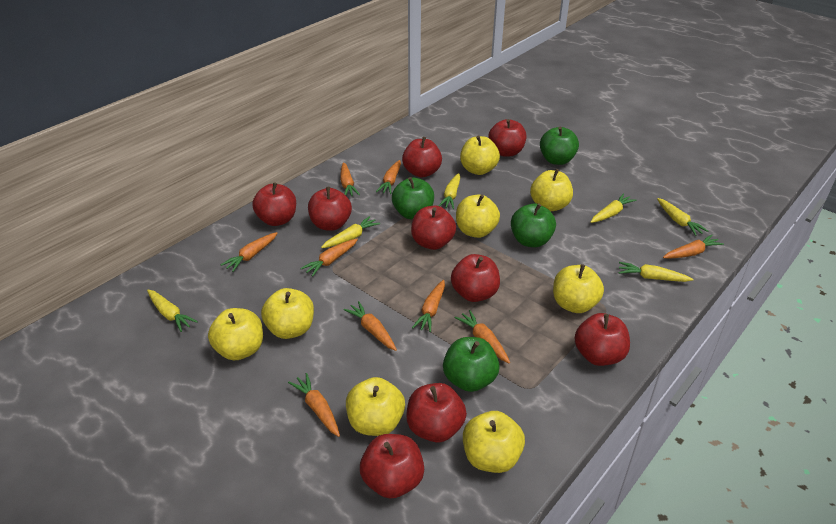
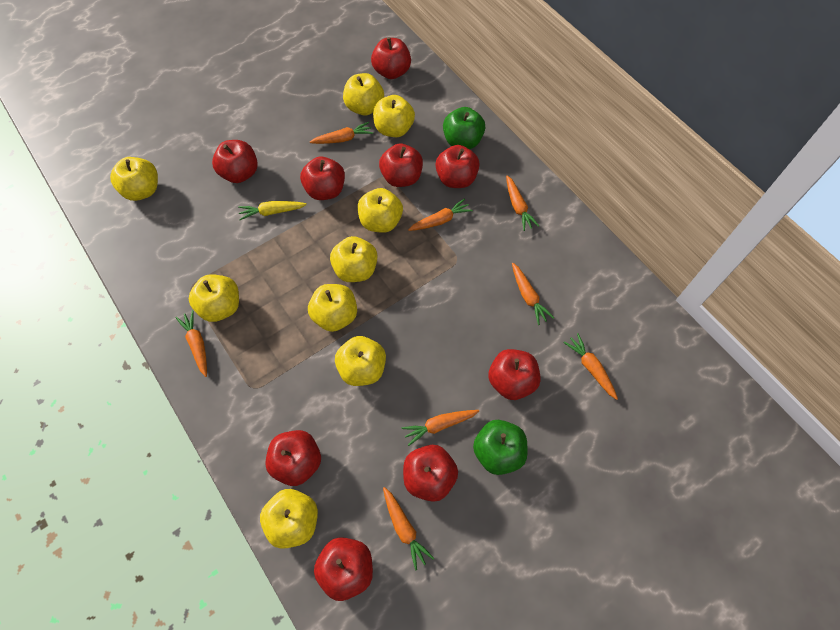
green apple: 4 -> 2
orange carrot: 9 -> 8
yellow apple: 8 -> 9
yellow carrot: 6 -> 1

